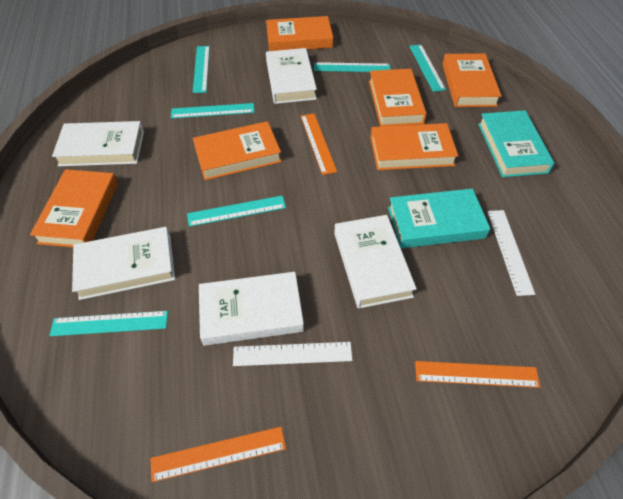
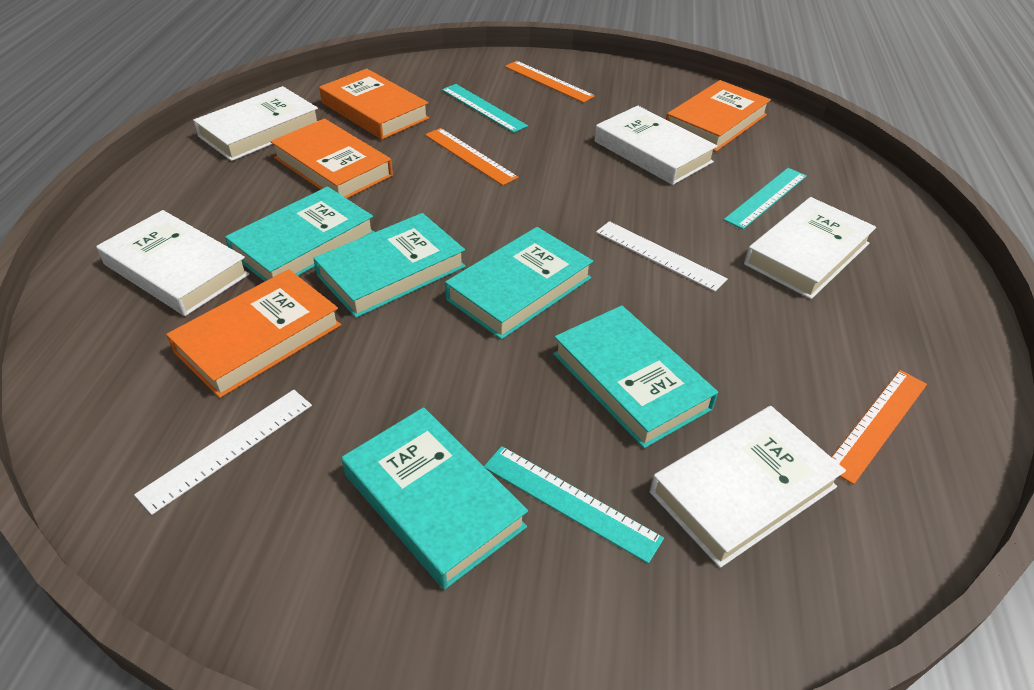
orange book: 6 -> 4
turquoise book: 2 -> 5
turquoise ruler: 6 -> 3

